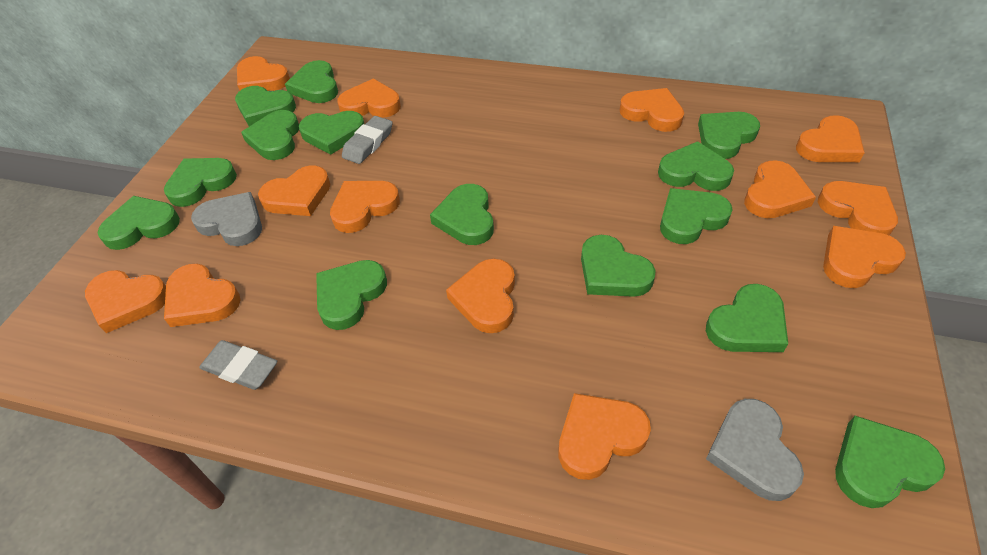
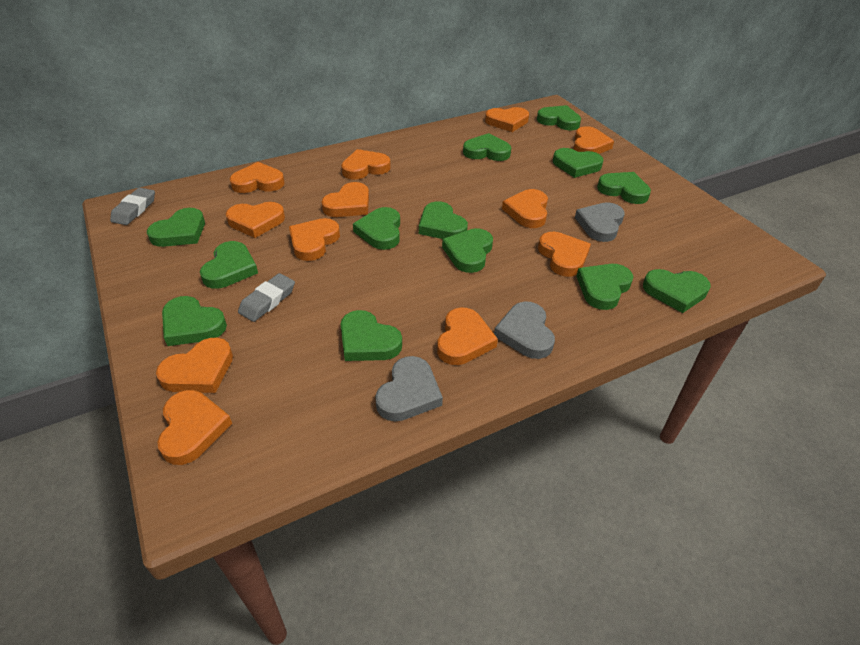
green heart: 14 -> 13
grey heart: 2 -> 3
orange heart: 13 -> 12

